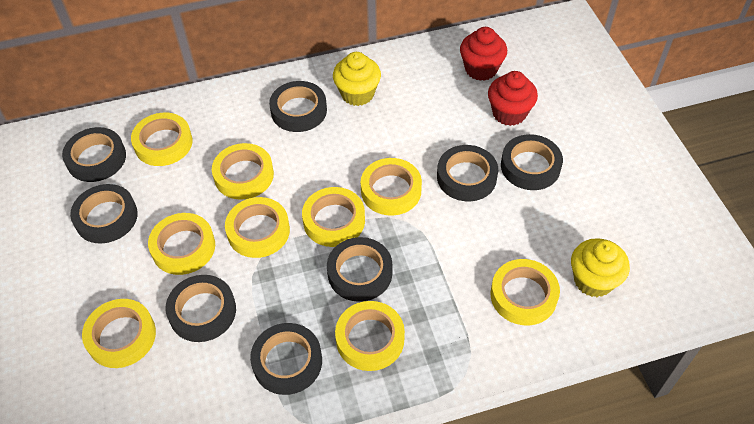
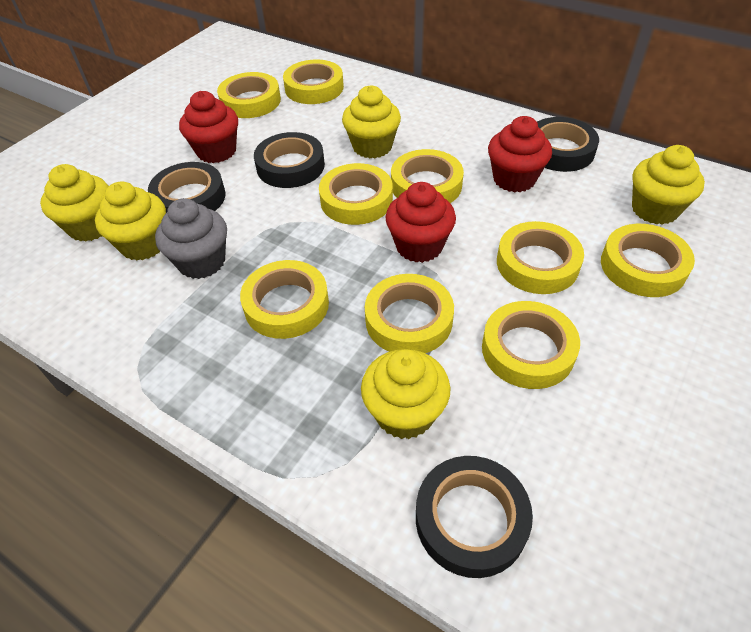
black tape: 8 -> 4
grey cupcake: 0 -> 1
red cupcake: 2 -> 3
yellow cupcake: 2 -> 5

